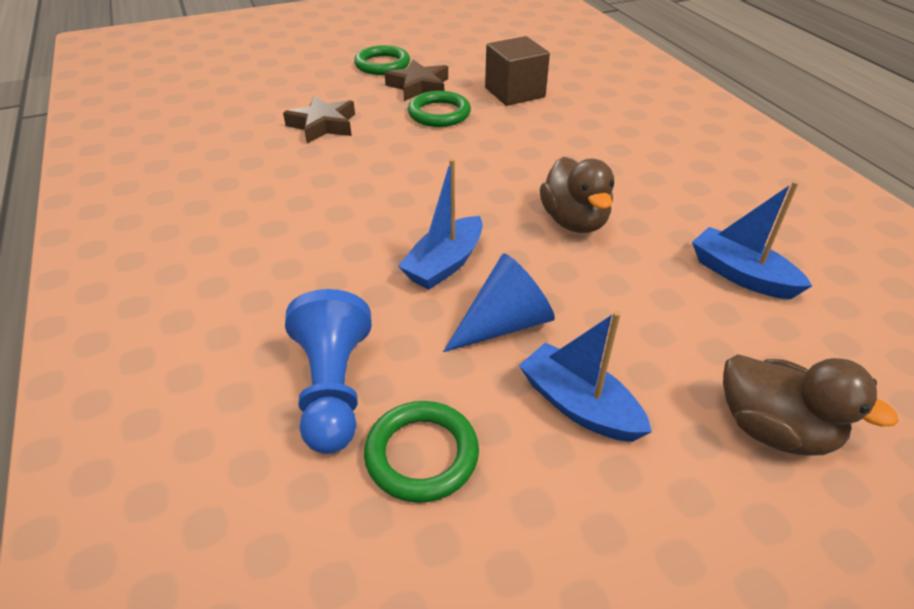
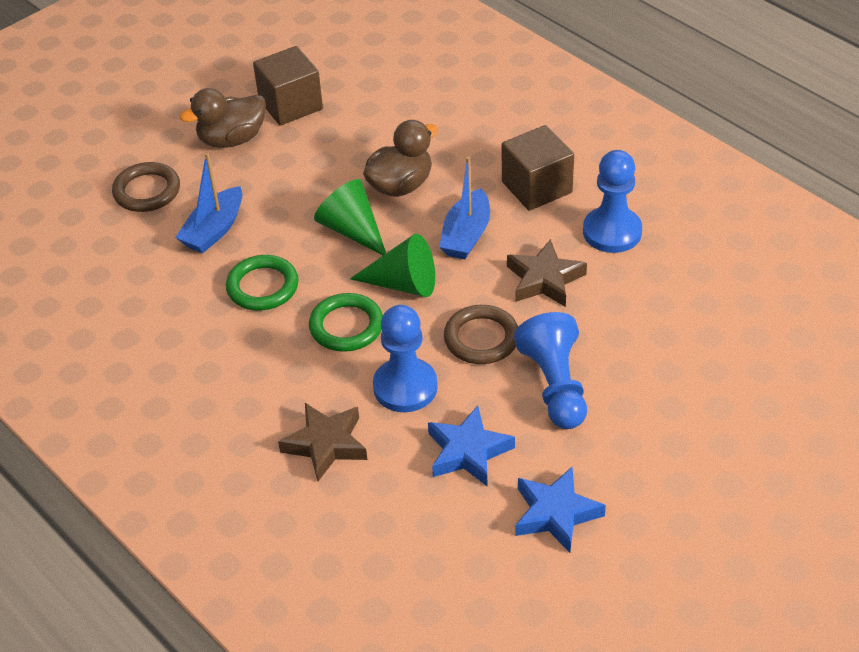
blue boat: 3 -> 2
blue cone: 1 -> 0
blue pawn: 1 -> 3
blue star: 0 -> 2
brown cube: 1 -> 2
brown ring: 0 -> 2
green cone: 0 -> 2
green ring: 3 -> 2

